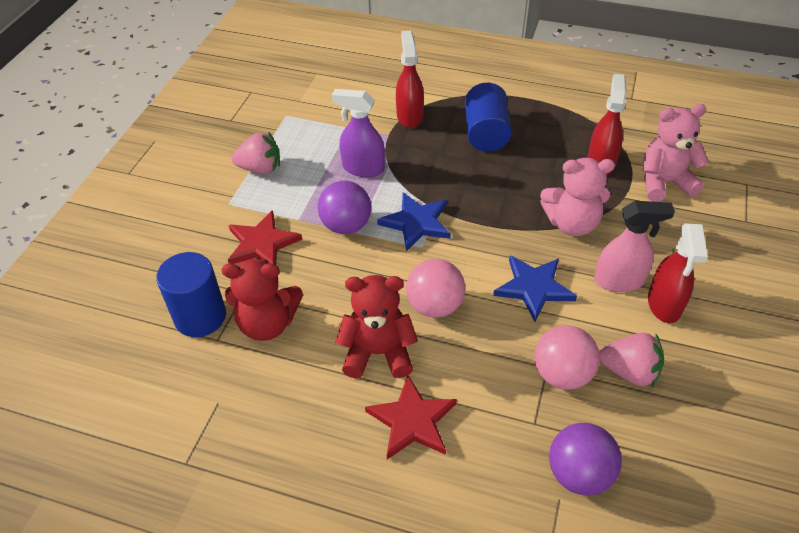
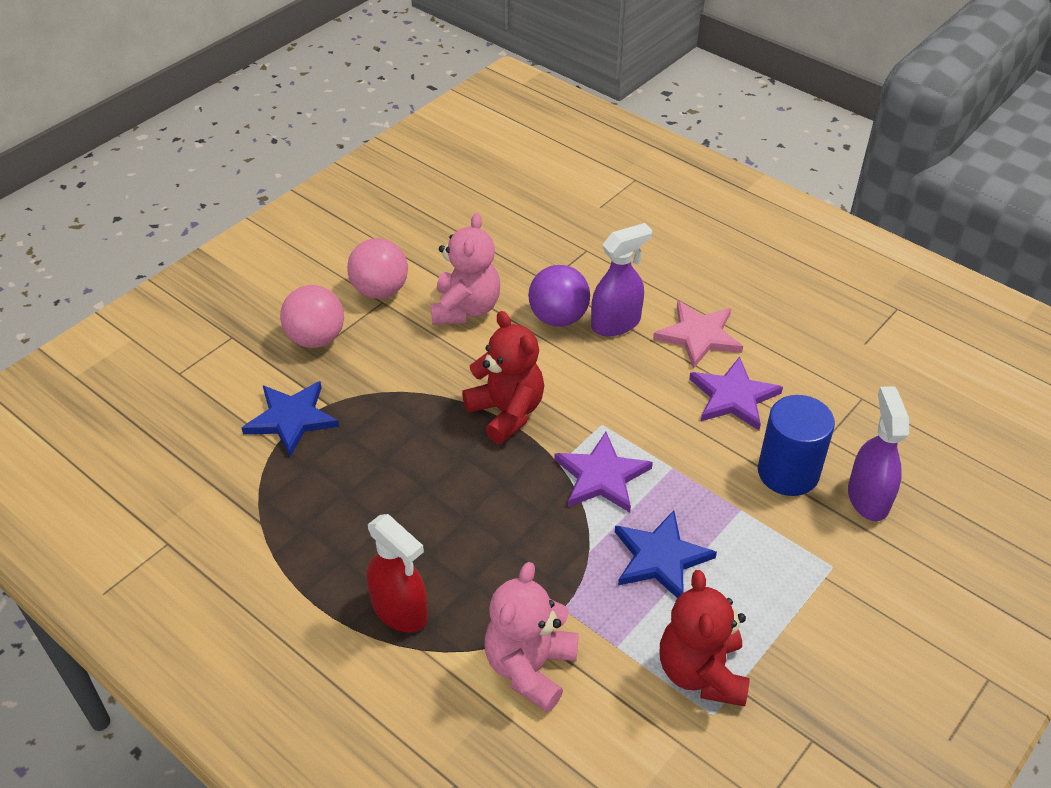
blue cylinder: 2 -> 1
pink spray bottle: 1 -> 0
pink star: 0 -> 1
pink strawberry: 2 -> 0
purple ball: 2 -> 1
purple spray bottle: 1 -> 2
purple star: 0 -> 2
red spray bottle: 3 -> 1
red star: 2 -> 0

